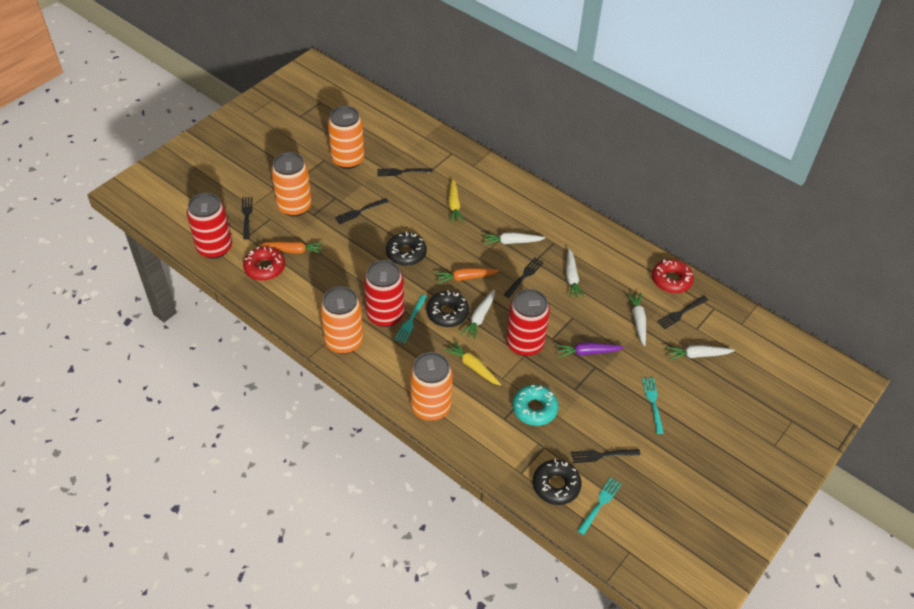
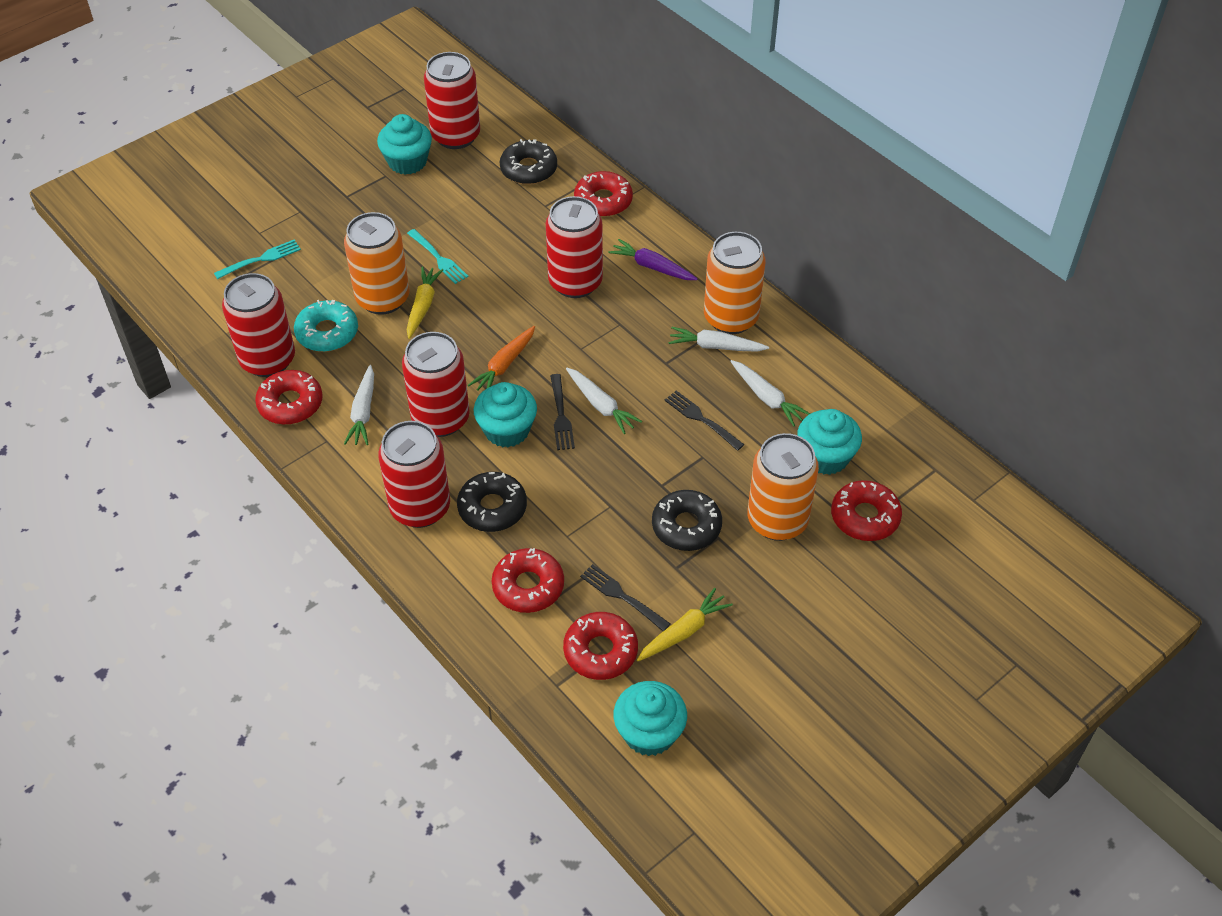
black fork: 6 -> 3
orange can: 4 -> 3
orange carrot: 2 -> 1
red can: 3 -> 5
red donut: 2 -> 5
turquoise cupcake: 0 -> 4
turquoise fork: 3 -> 2
white carrot: 5 -> 4

